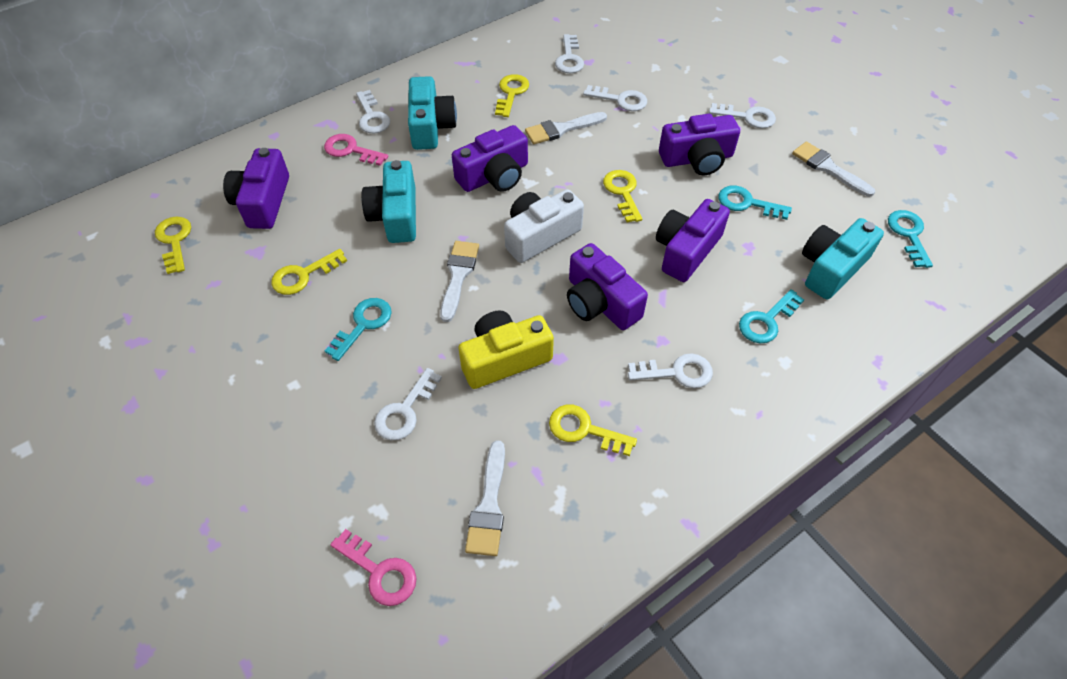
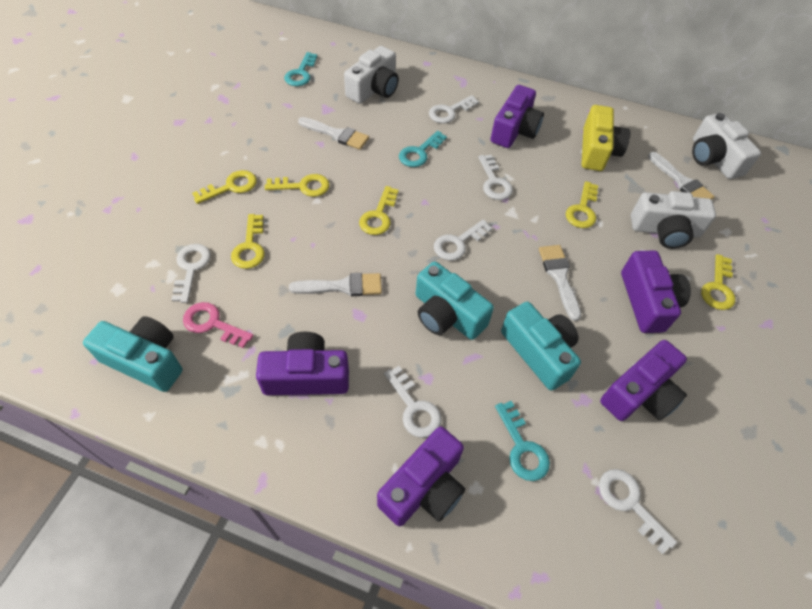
pink key: 2 -> 1
turquoise key: 4 -> 3
white camera: 1 -> 3
yellow key: 5 -> 6

